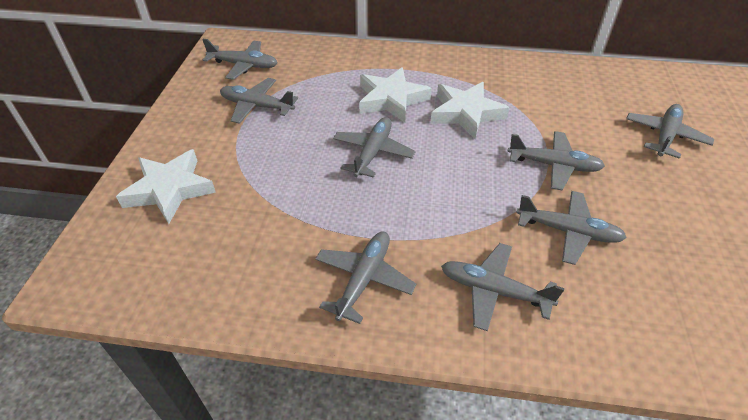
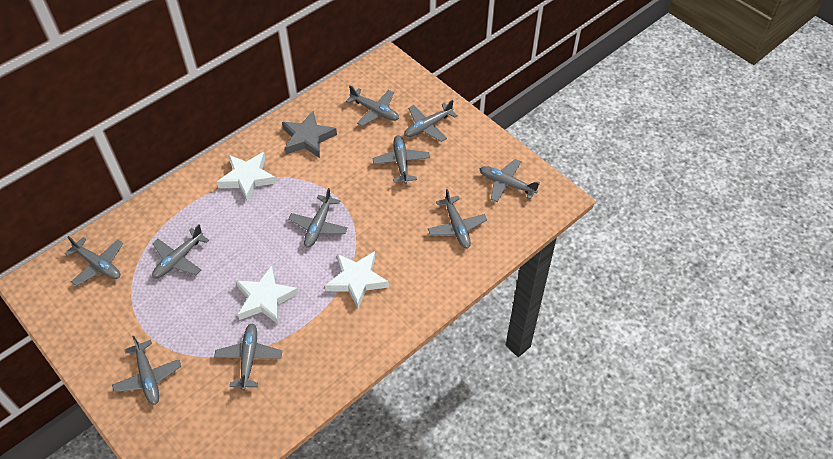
grey plane: 8 -> 10
grey star: 0 -> 1

